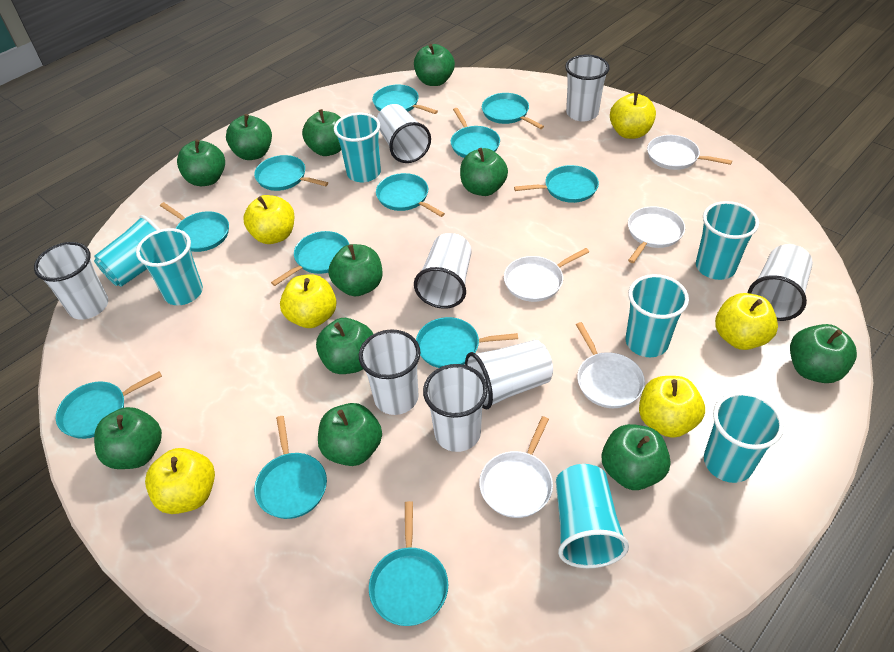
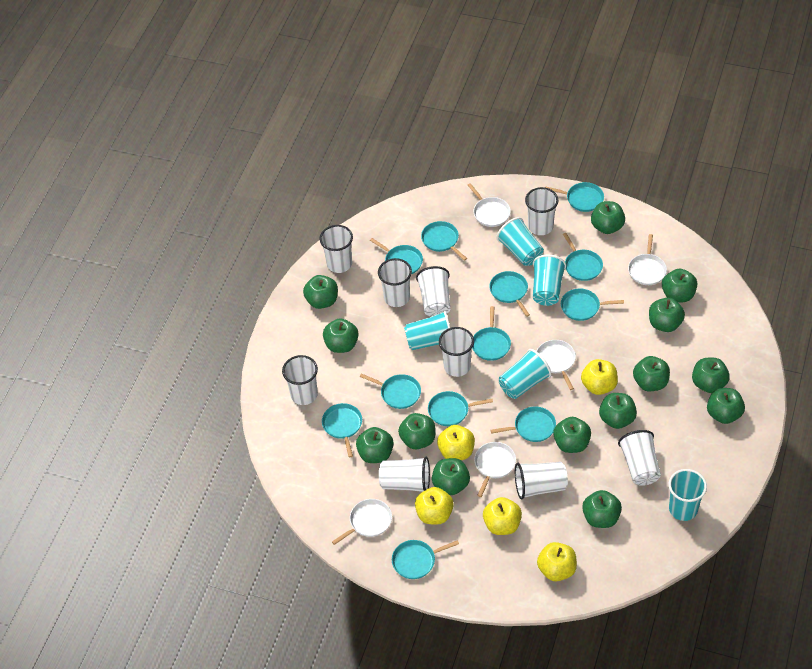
green apple: 11 -> 14
turquoise cup: 7 -> 5
white cup: 8 -> 9
yellow apple: 6 -> 5

